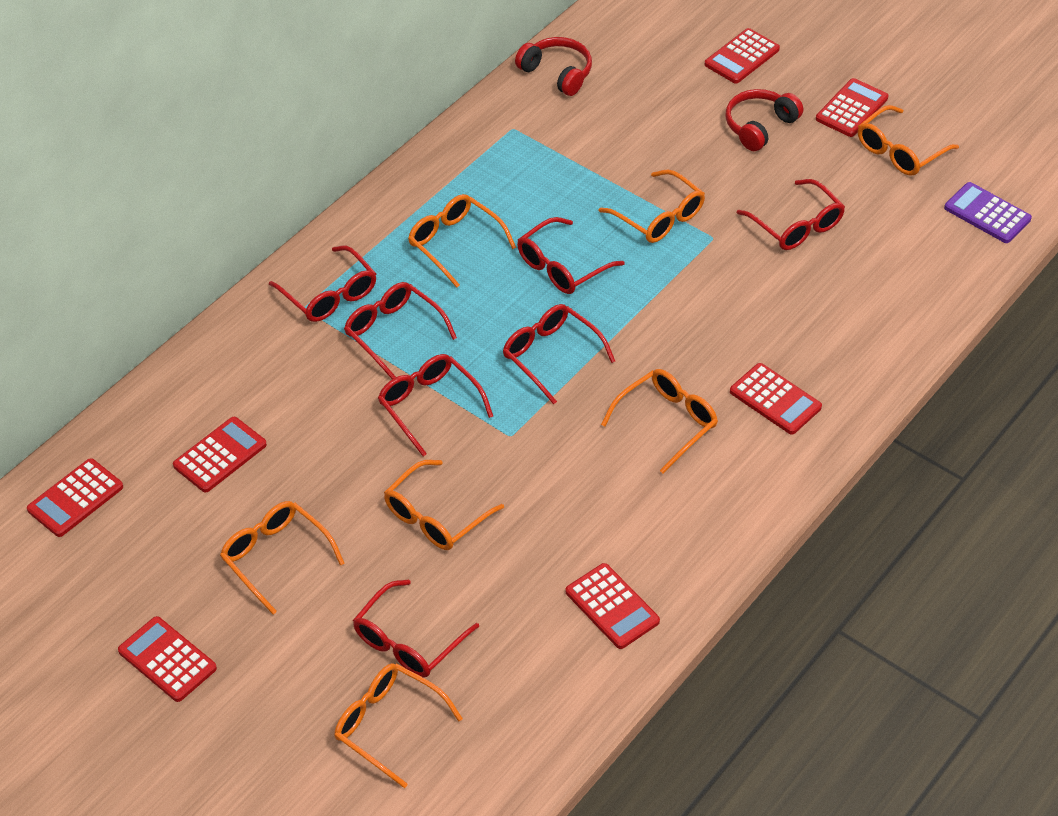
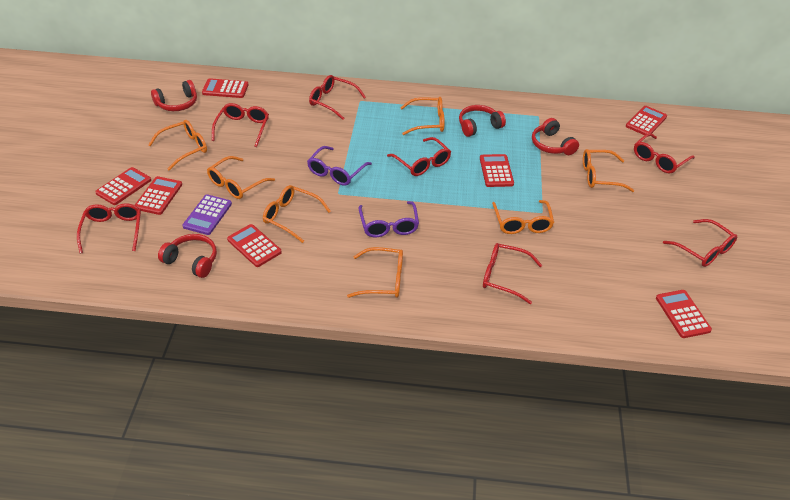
purple glasses: 0 -> 2
red headphones: 2 -> 4

